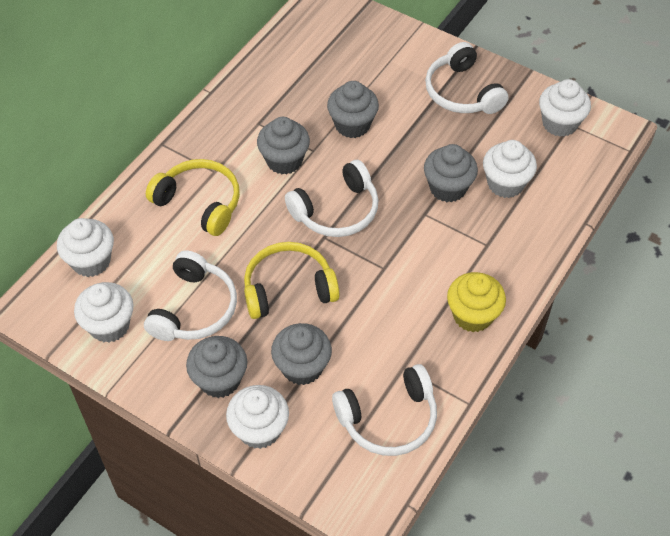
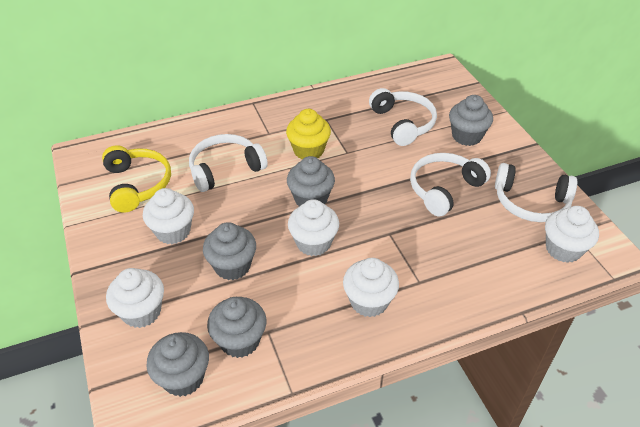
yellow headphones: 2 -> 1

